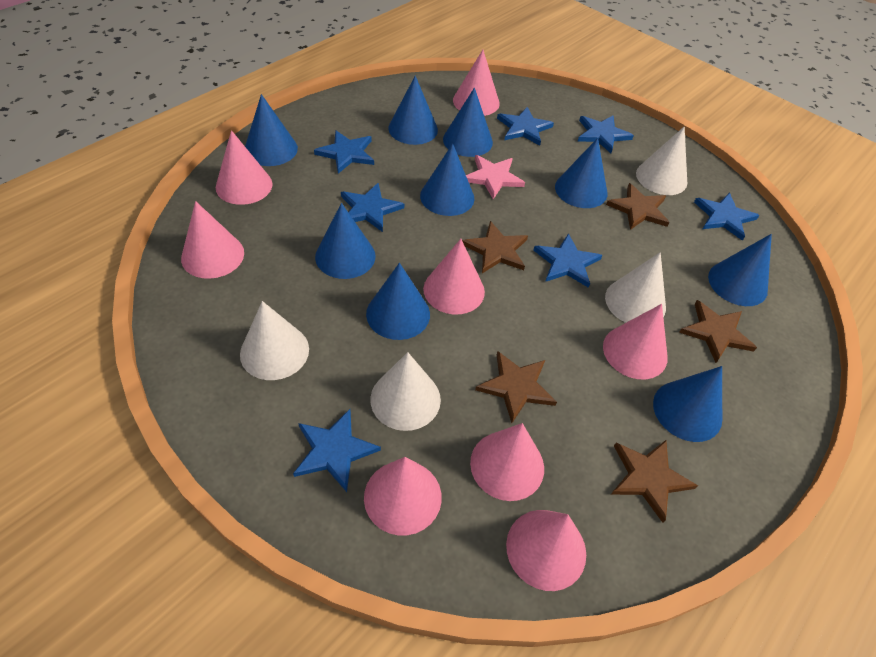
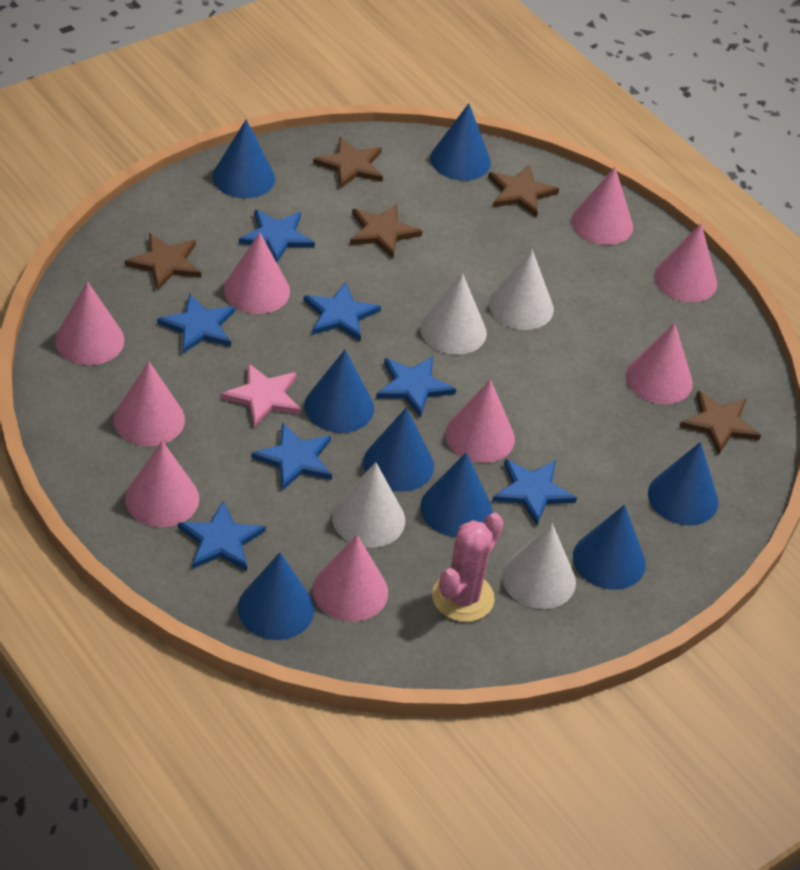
blue cone: 9 -> 8
pink cactus: 0 -> 1
pink cone: 8 -> 9

